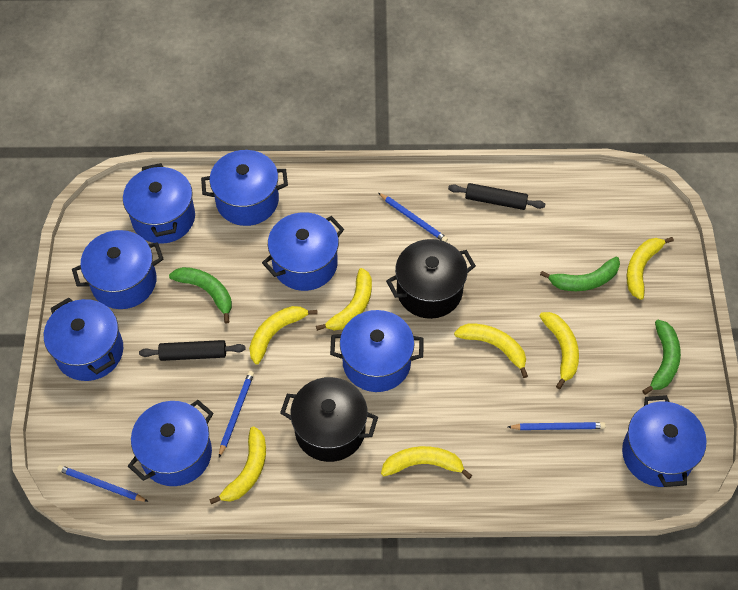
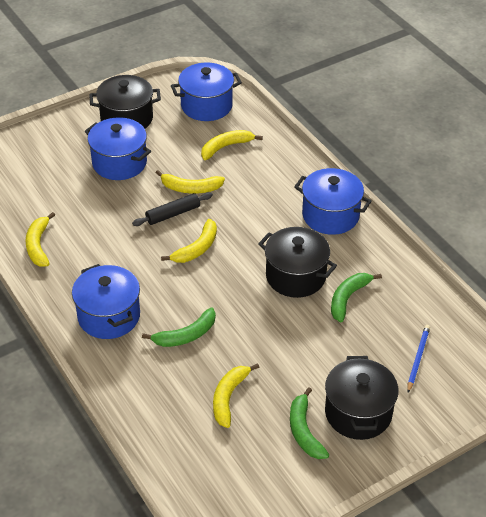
black pot: 2 -> 3
black rolling pin: 2 -> 1
blue pencil: 4 -> 1
blue pot: 8 -> 4
yellow banana: 7 -> 5

